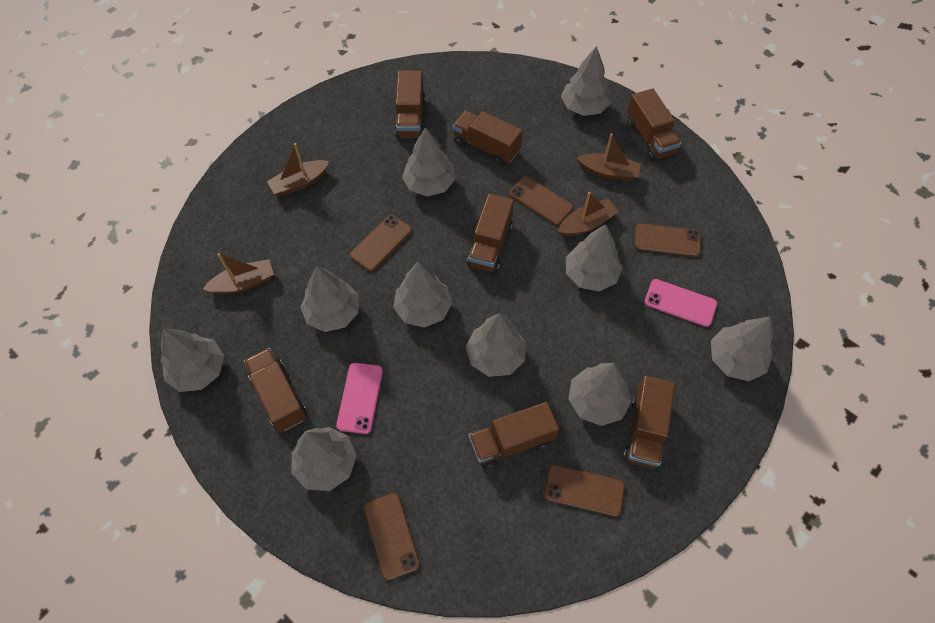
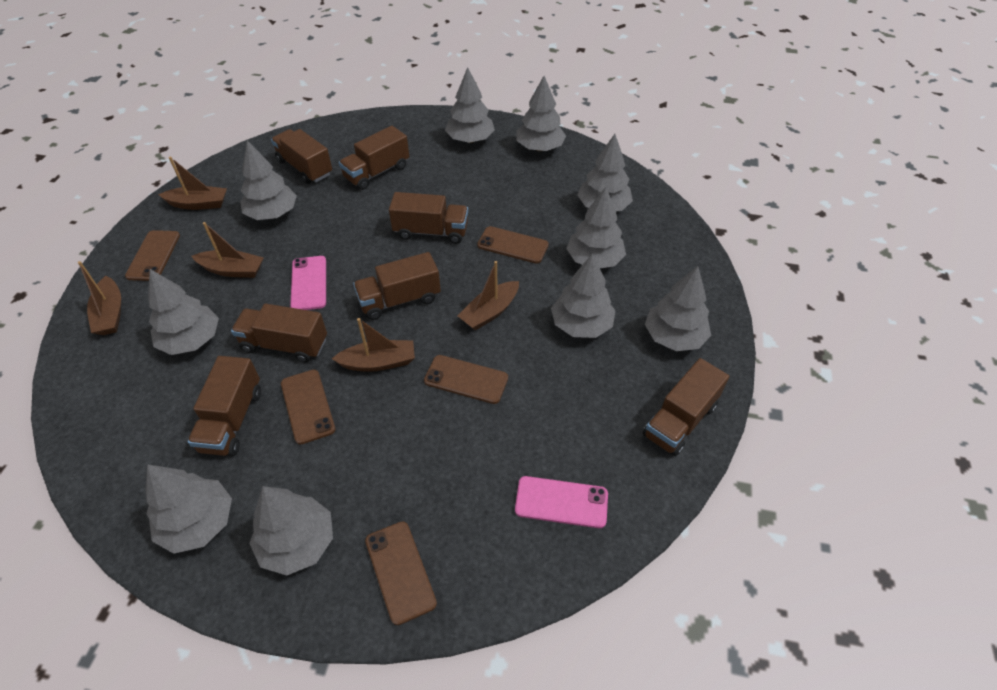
brown boat: 4 -> 5

